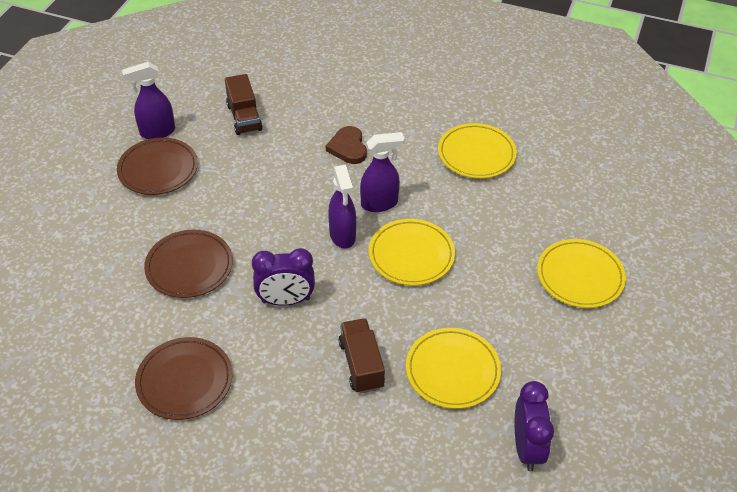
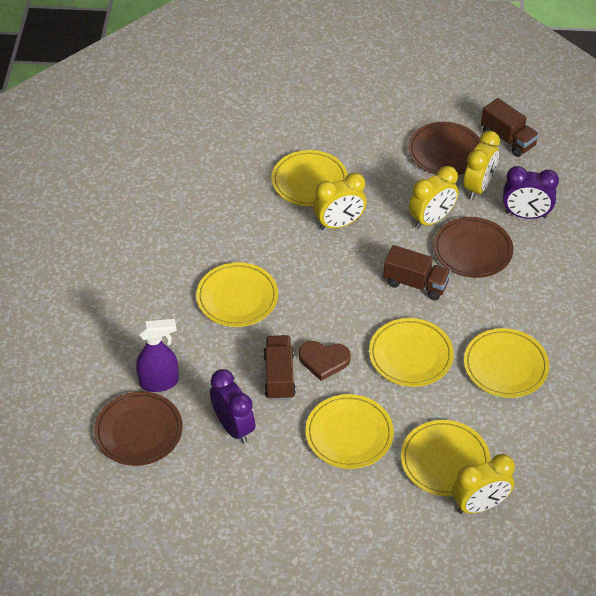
brown truck: 2 -> 3
purple spray bottle: 3 -> 1
yellow clock: 0 -> 4
yellow plate: 4 -> 6

